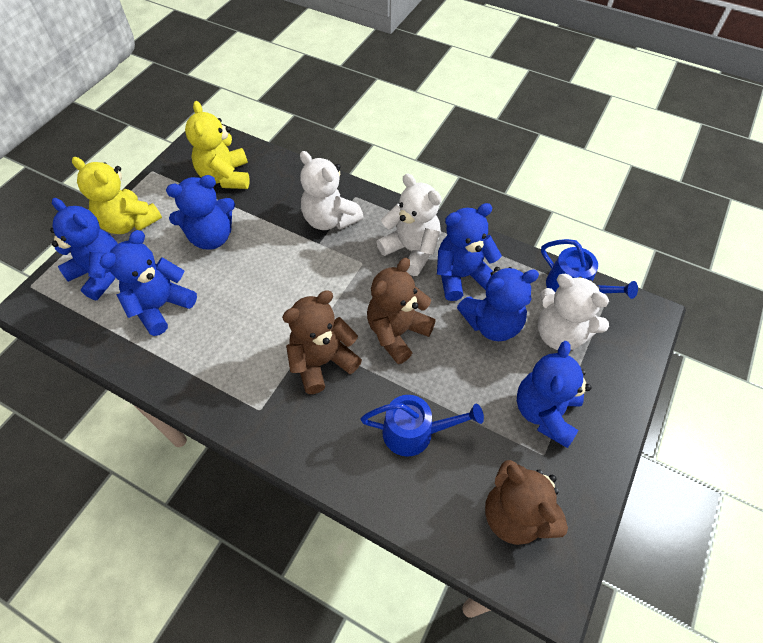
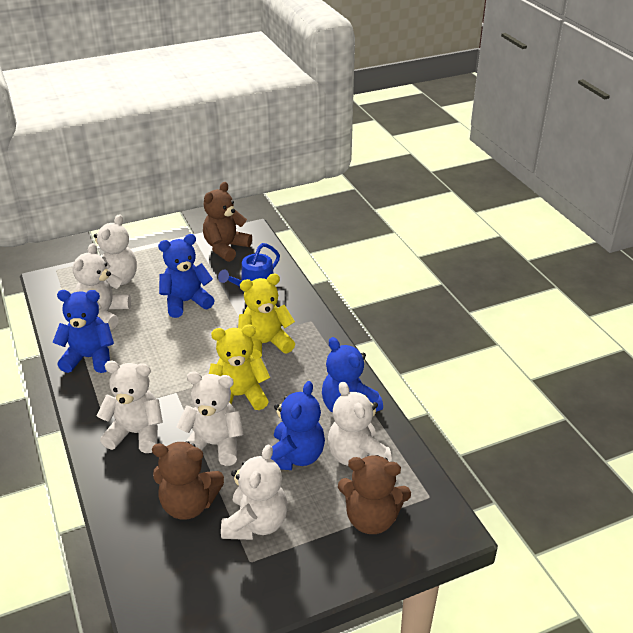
blue teddy bear: 6 -> 4
blue watering can: 2 -> 1
white teddy bear: 3 -> 6

